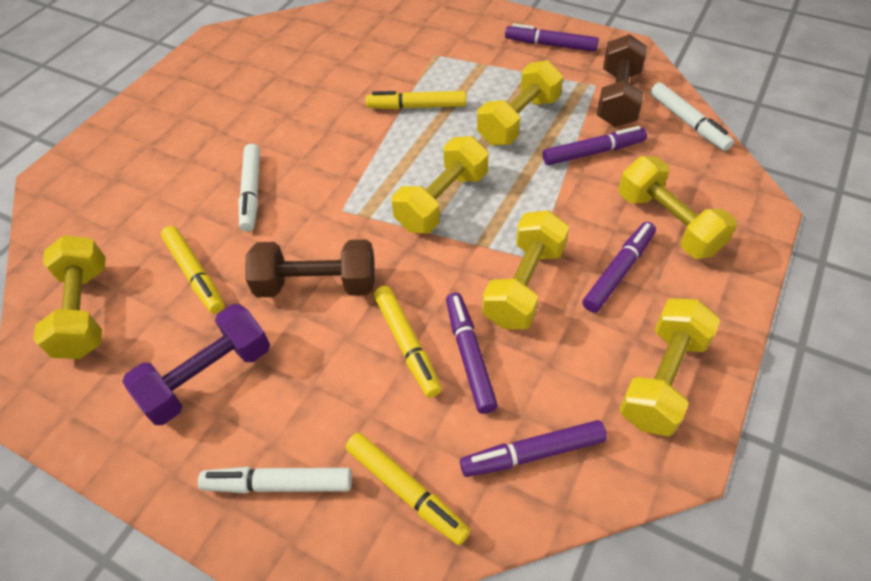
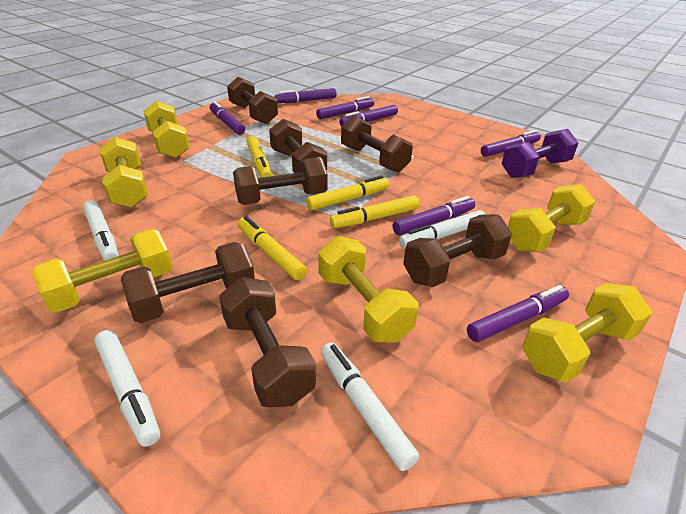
brown dumbbell: 2 -> 7
purple marker: 5 -> 7
white marker: 3 -> 4

